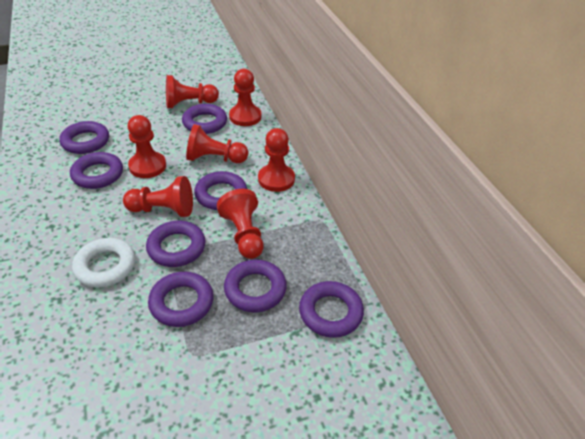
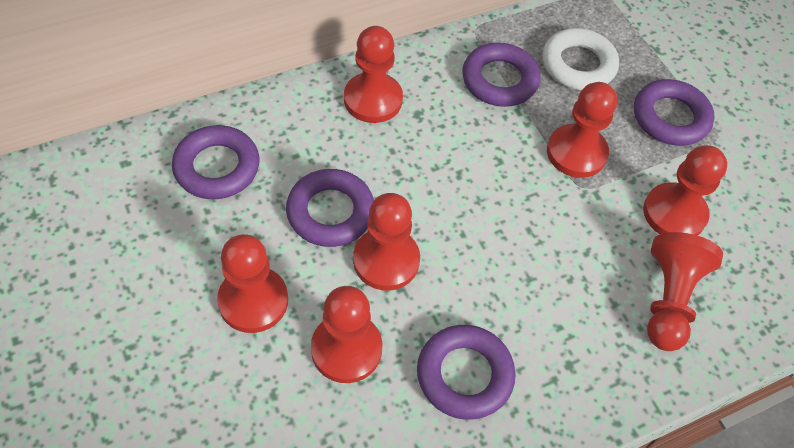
purple ring: 8 -> 5

